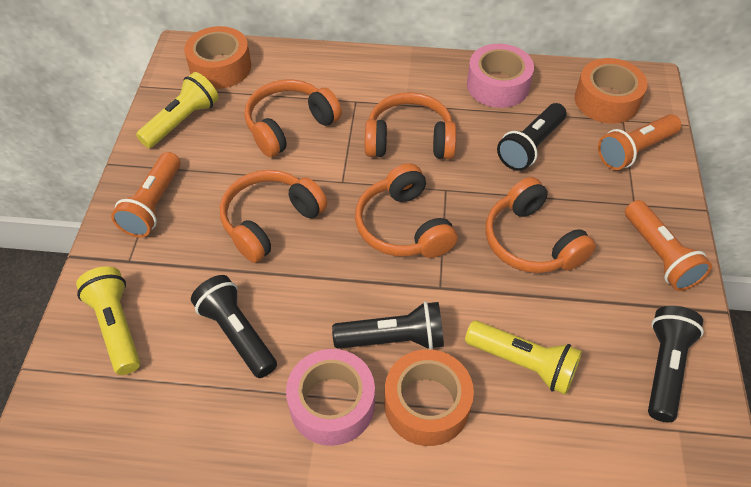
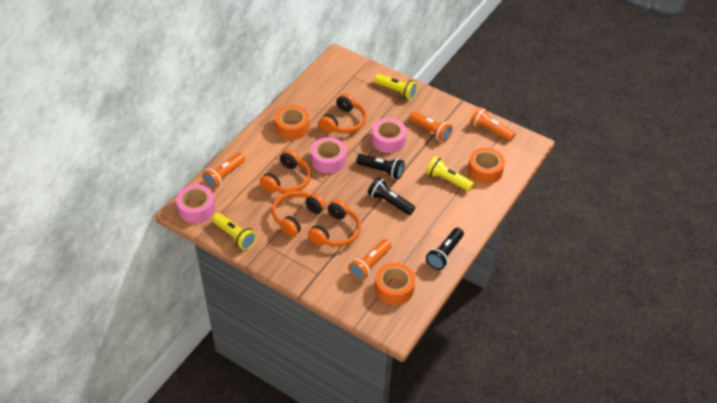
black flashlight: 4 -> 3
orange flashlight: 3 -> 4
orange headphones: 5 -> 4
pink tape: 2 -> 3

